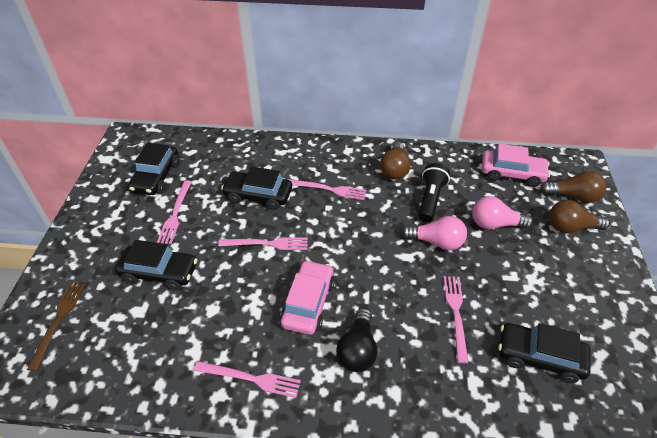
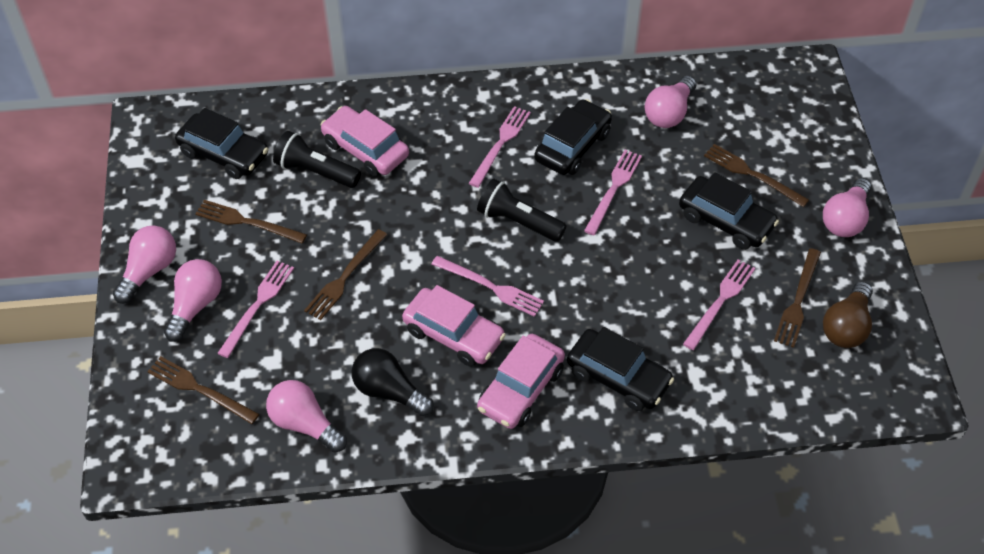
black flashlight: 1 -> 2
brown fork: 1 -> 5
brown light bulb: 3 -> 1
pink car: 2 -> 3
pink light bulb: 2 -> 5

